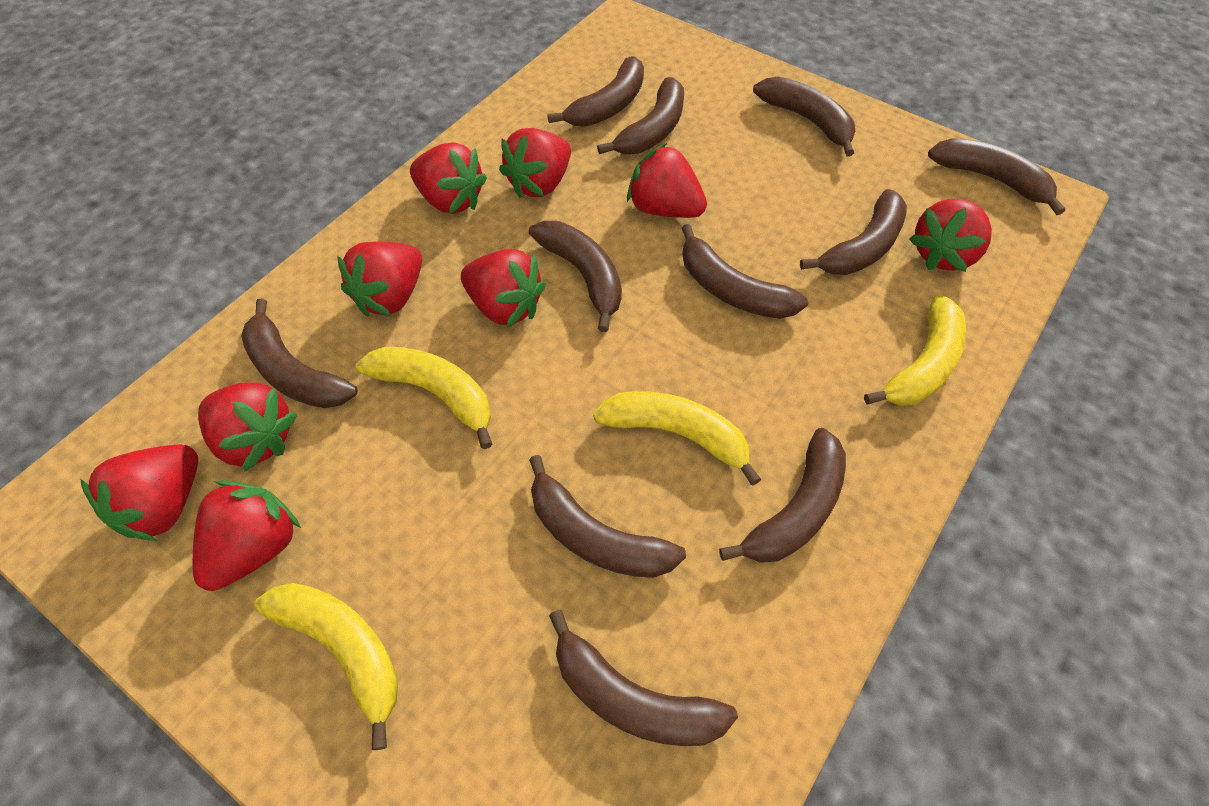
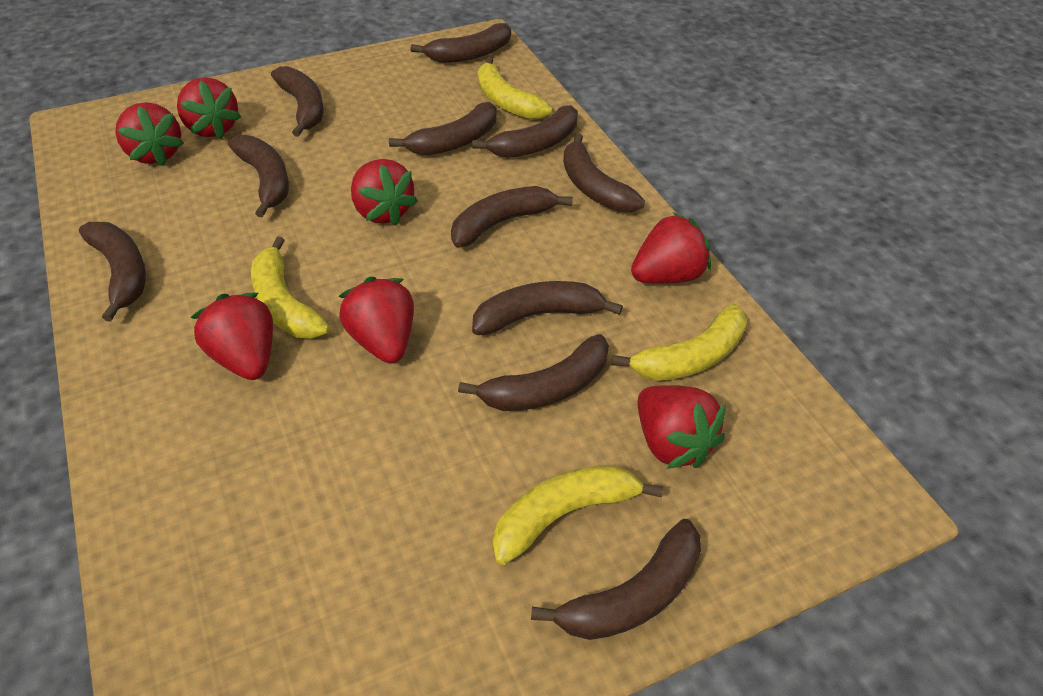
red strawberry: 9 -> 7

